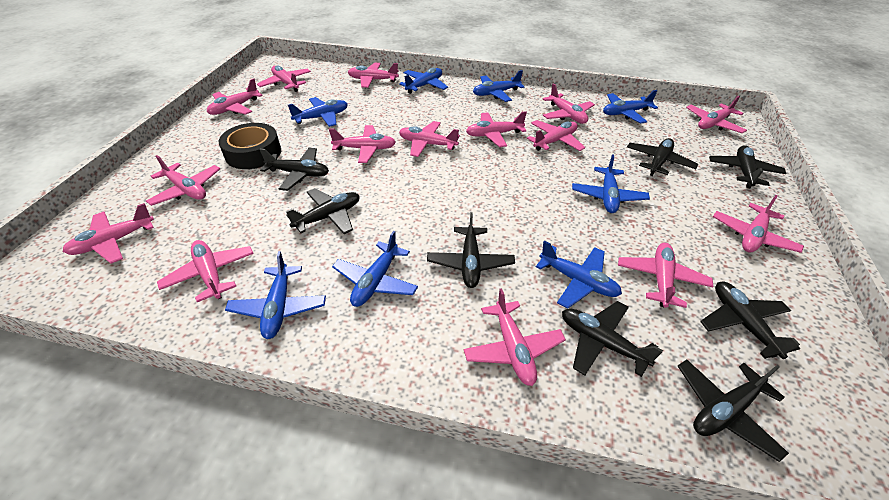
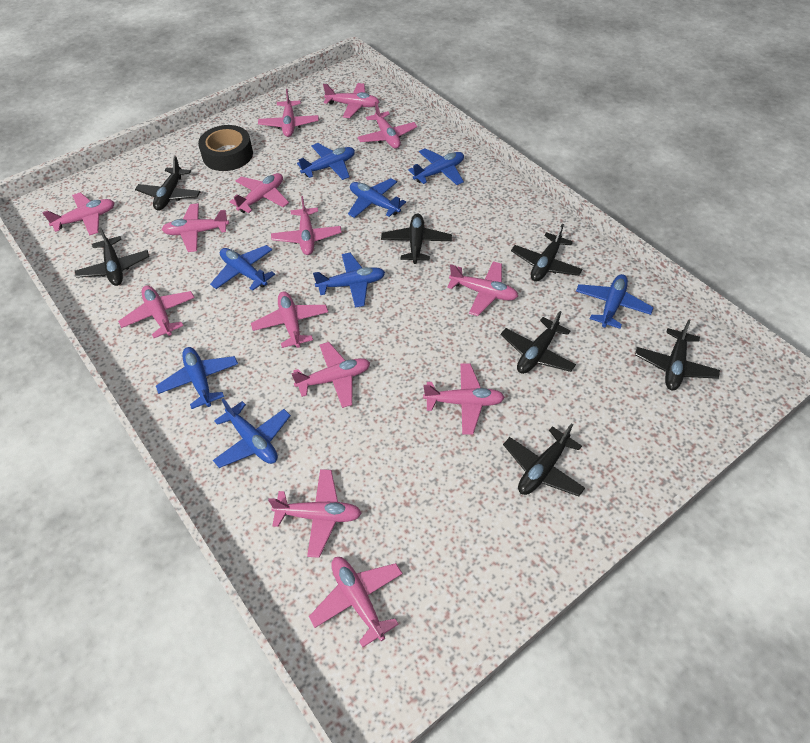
black plane: 8 -> 7
pink plane: 15 -> 14

